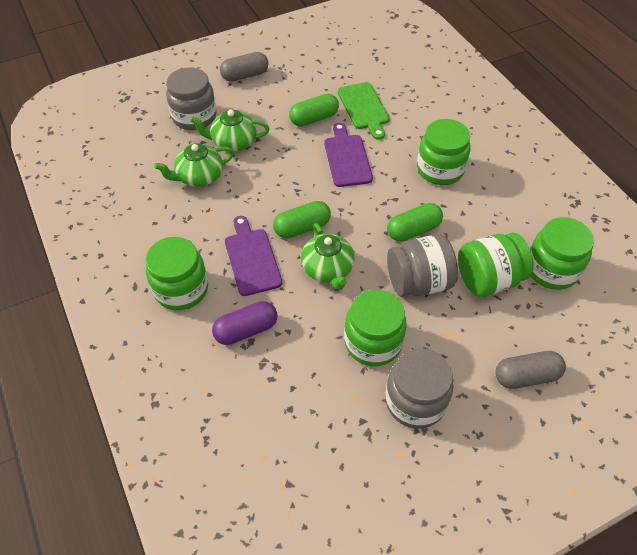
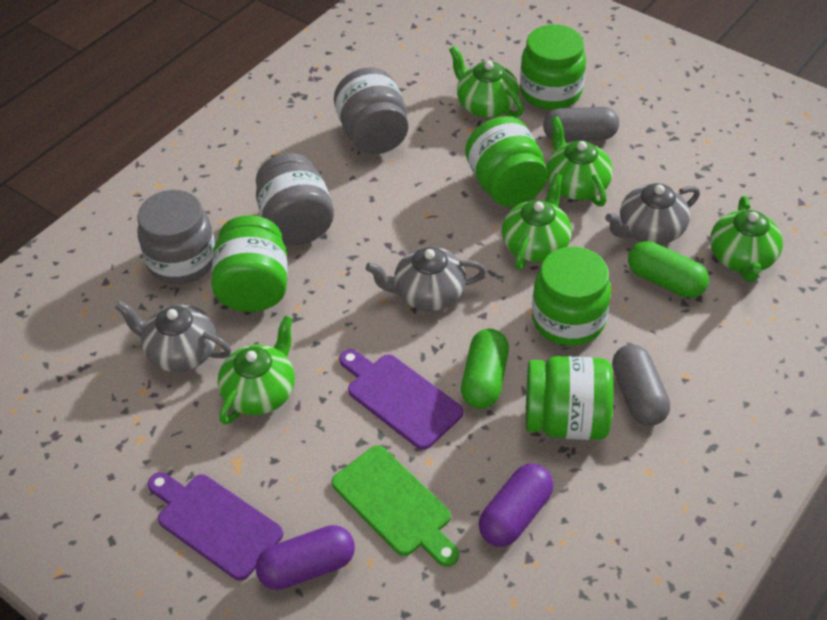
green capsule: 3 -> 2
green teapot: 3 -> 5
grey teapot: 0 -> 3
purple capsule: 1 -> 2

